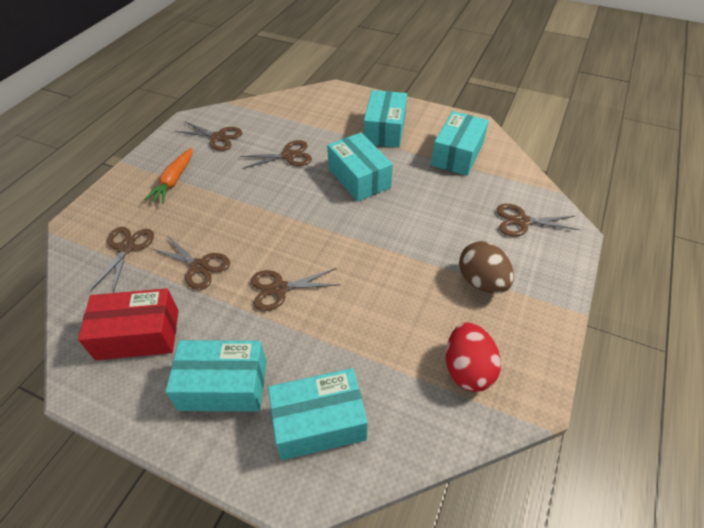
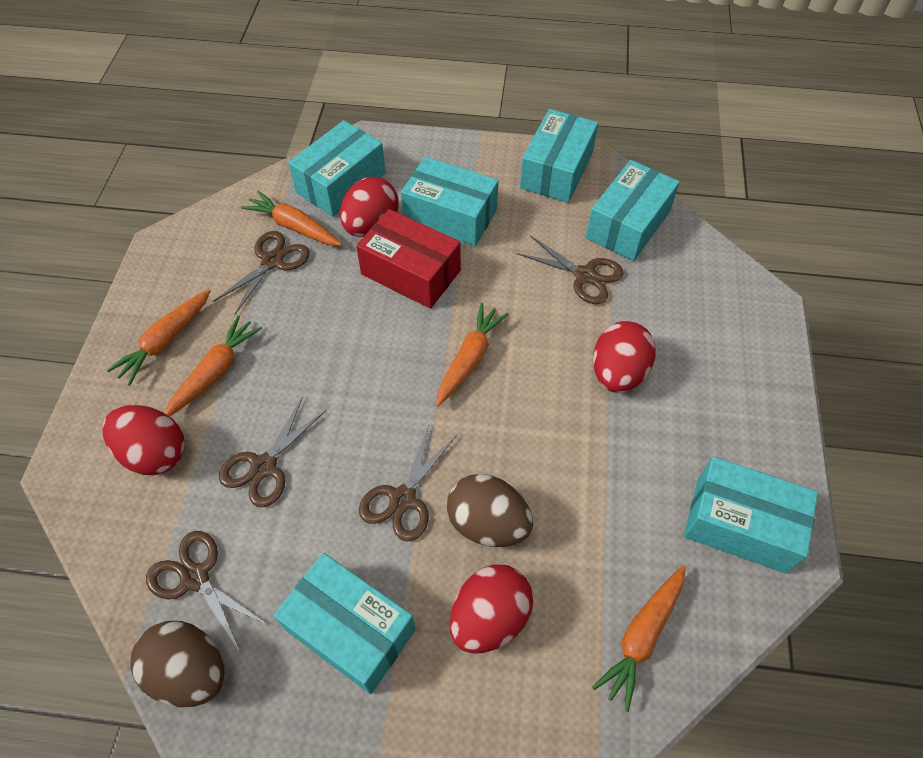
brown egg: 1 -> 2
brown scissors: 6 -> 5
orange carrot: 1 -> 5
red egg: 1 -> 4
turquoise box: 5 -> 6

